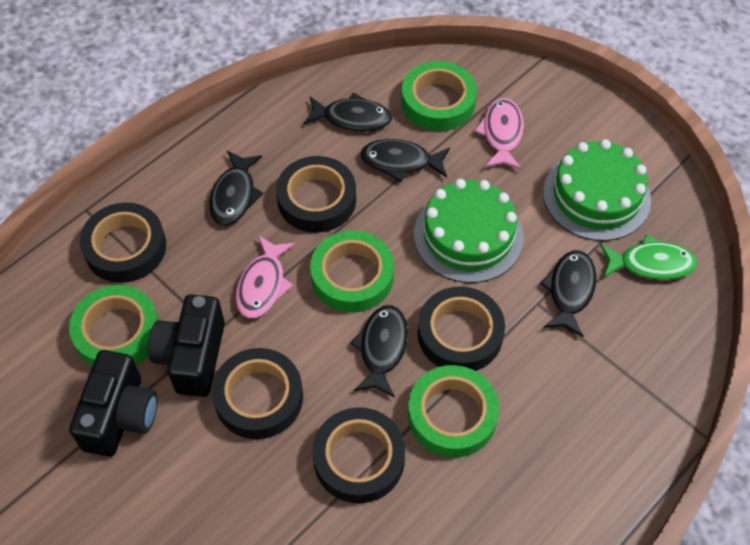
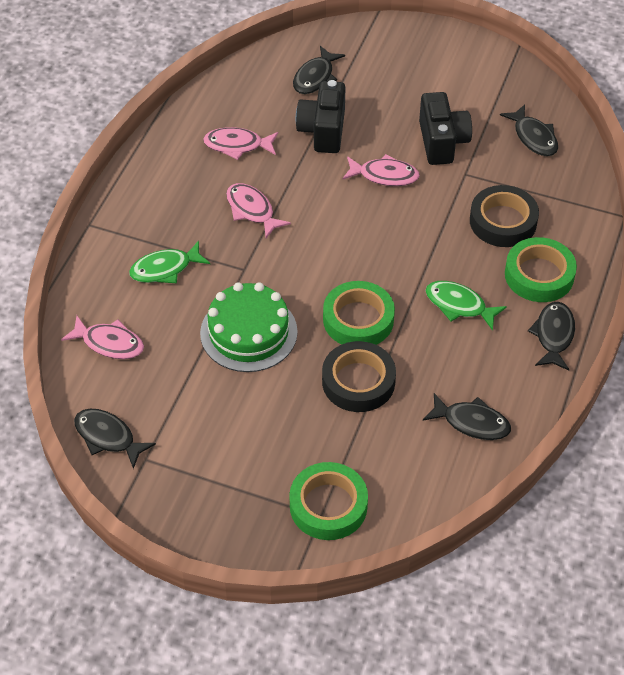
black tape: 5 -> 2
green cake: 2 -> 1
green fish: 1 -> 2
green tape: 4 -> 3
pink fish: 2 -> 4

